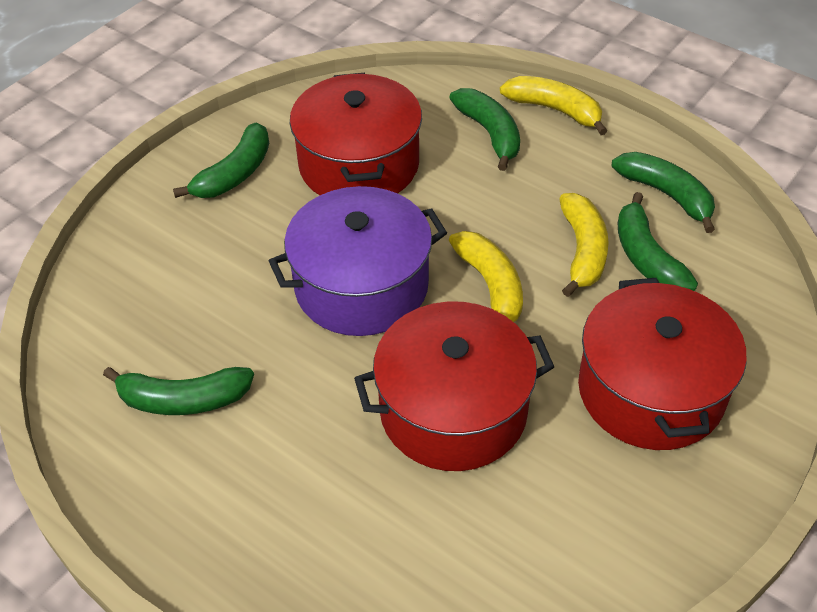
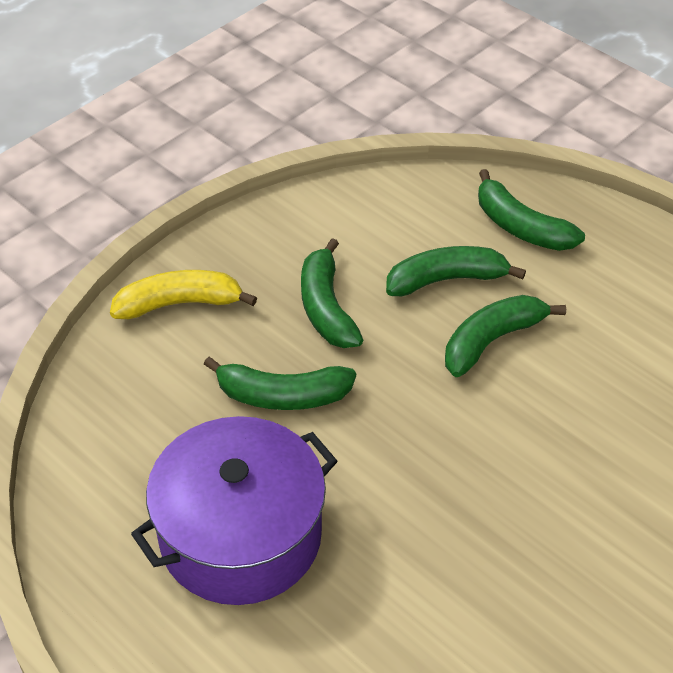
red pot: 3 -> 0
yellow banana: 3 -> 1

